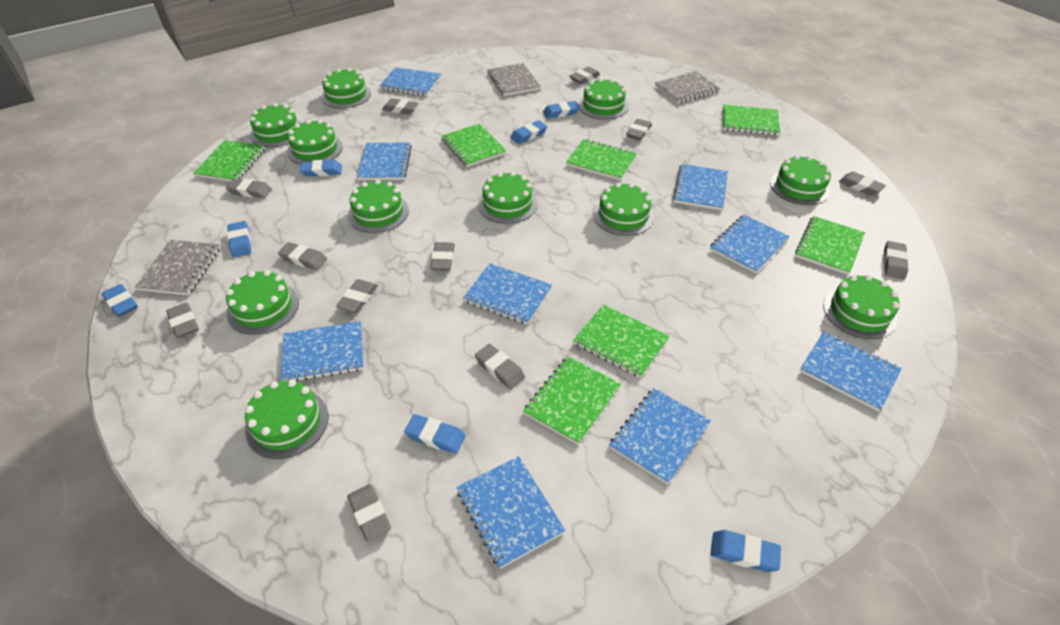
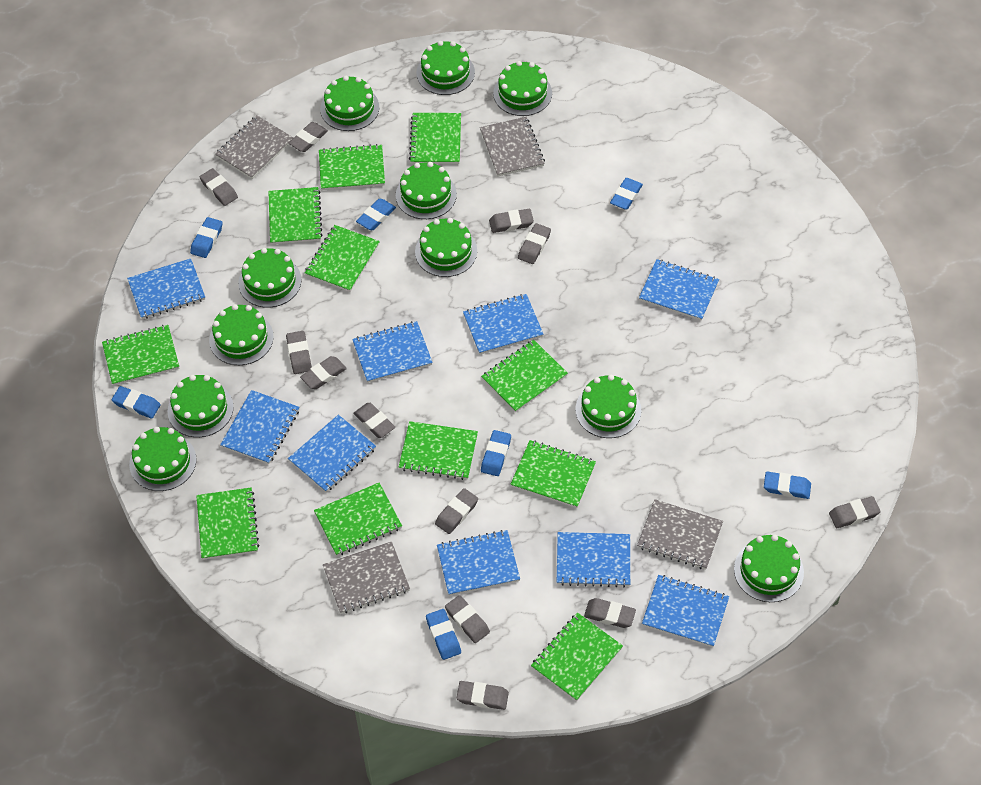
green notebook: 7 -> 11
grey notebook: 3 -> 4

